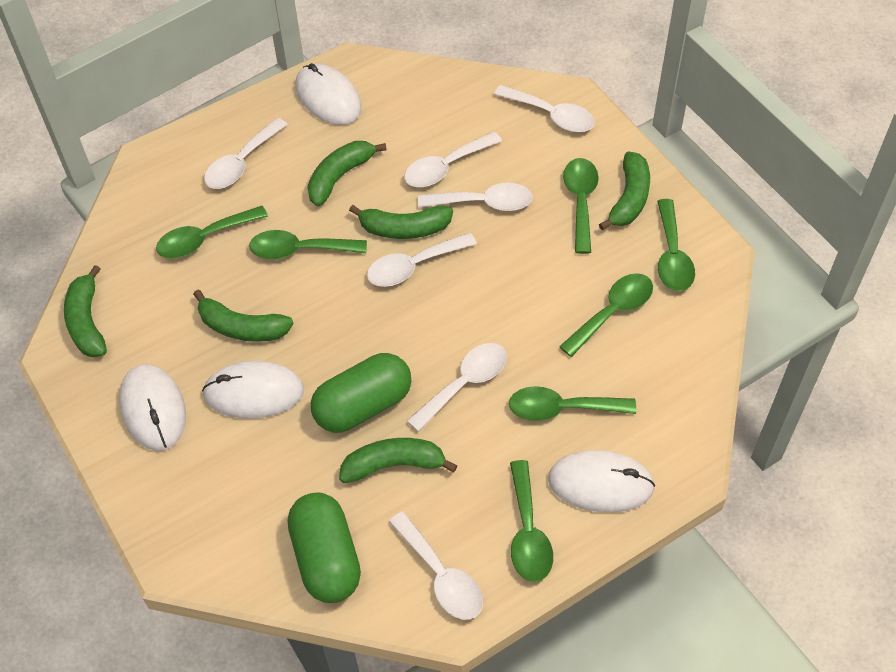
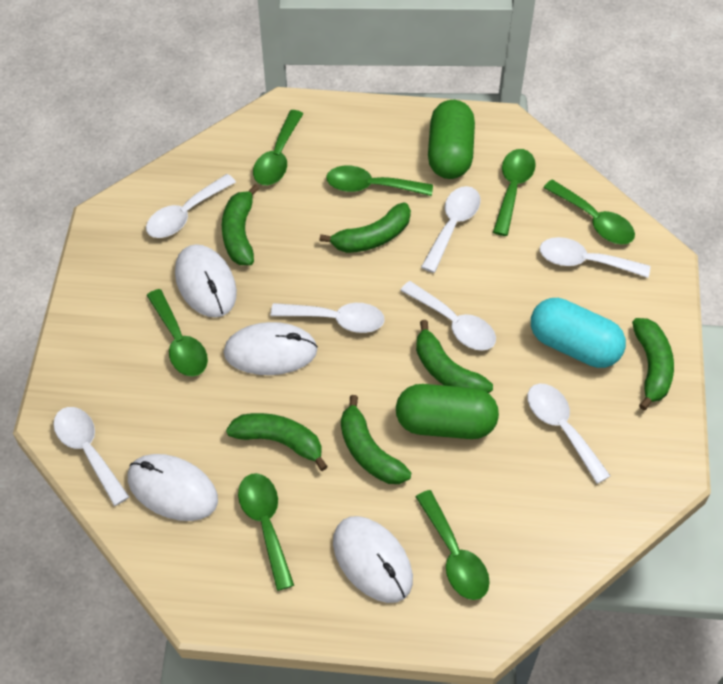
turquoise capsule: 0 -> 1

